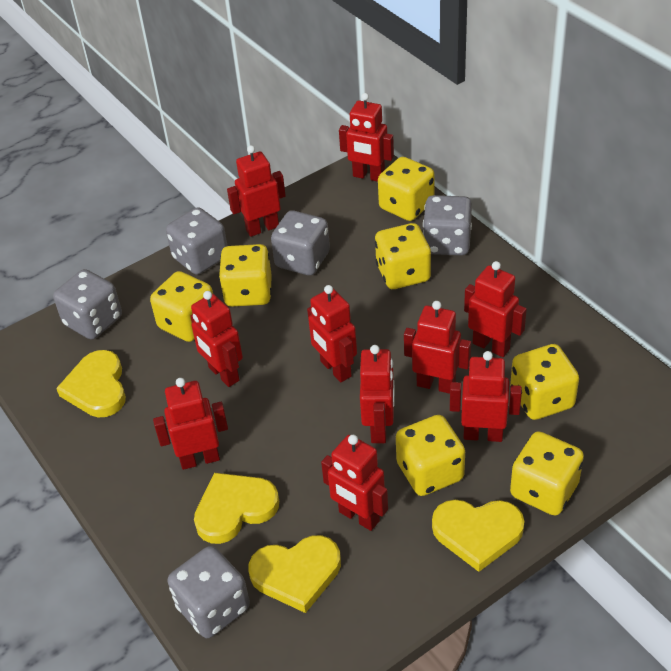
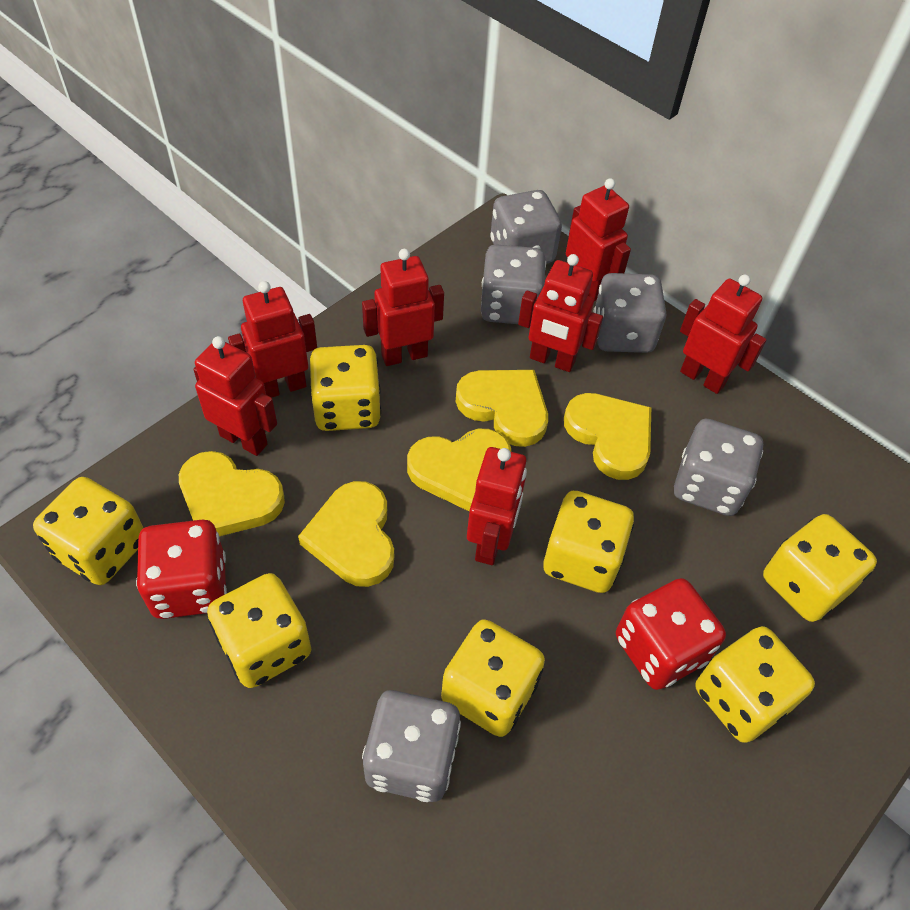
red dice: 0 -> 2
red robot: 10 -> 7
yellow heart: 4 -> 5

